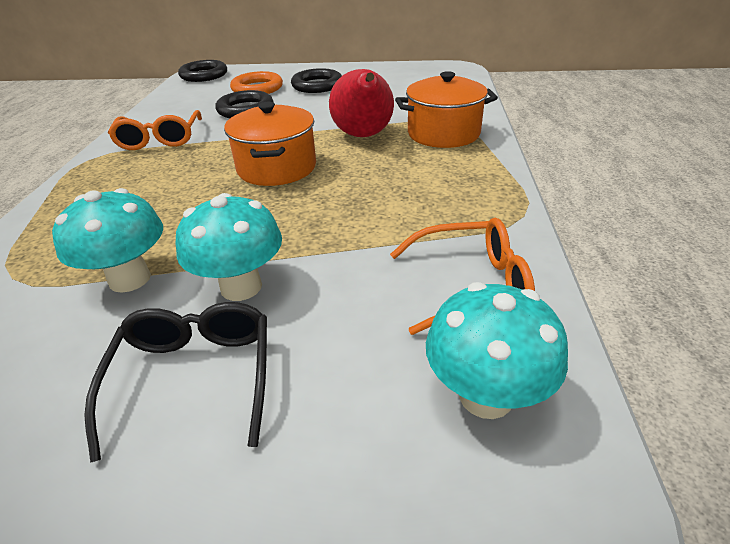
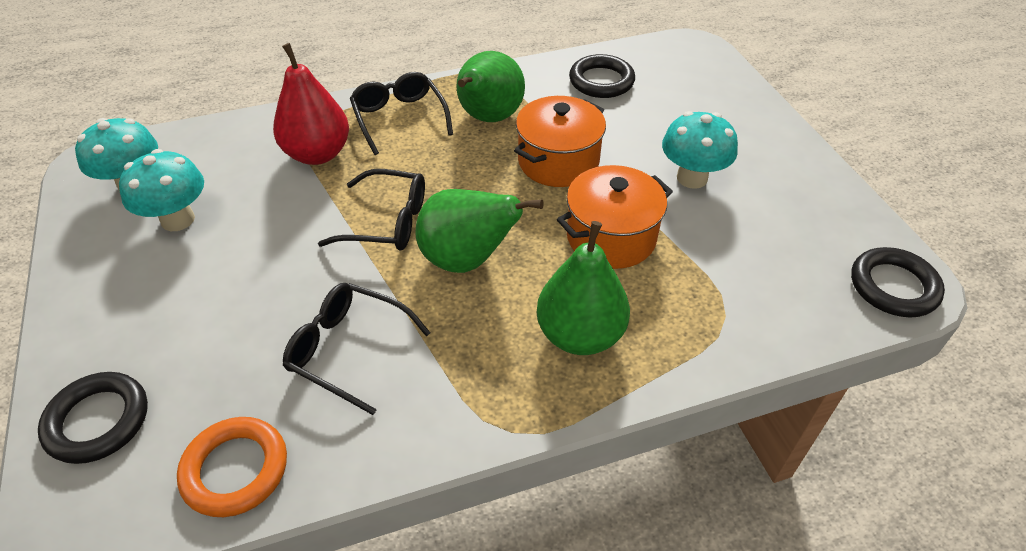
black glasses: 1 -> 3
green pear: 0 -> 3
orange glasses: 2 -> 0

